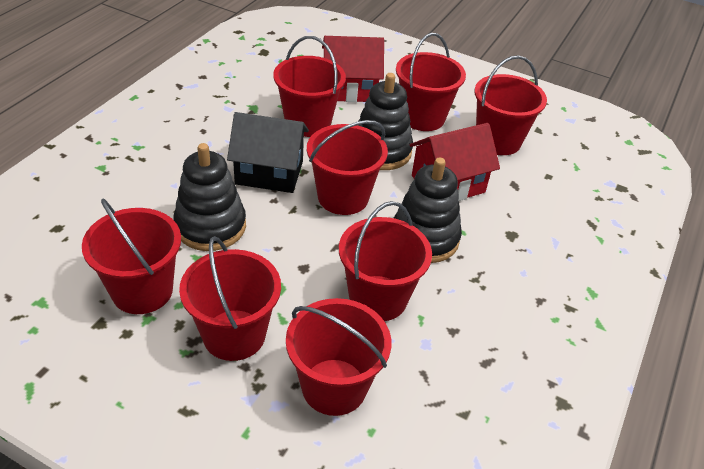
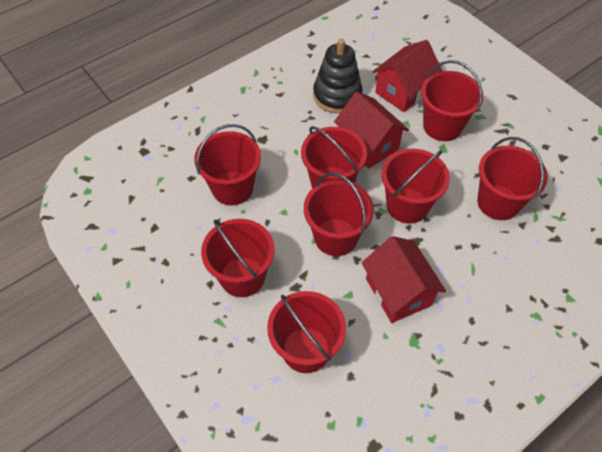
black house: 1 -> 0
black stacking toy: 3 -> 1
red house: 2 -> 3

